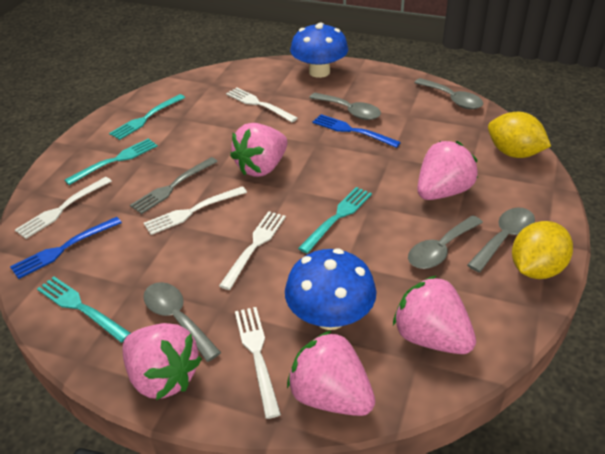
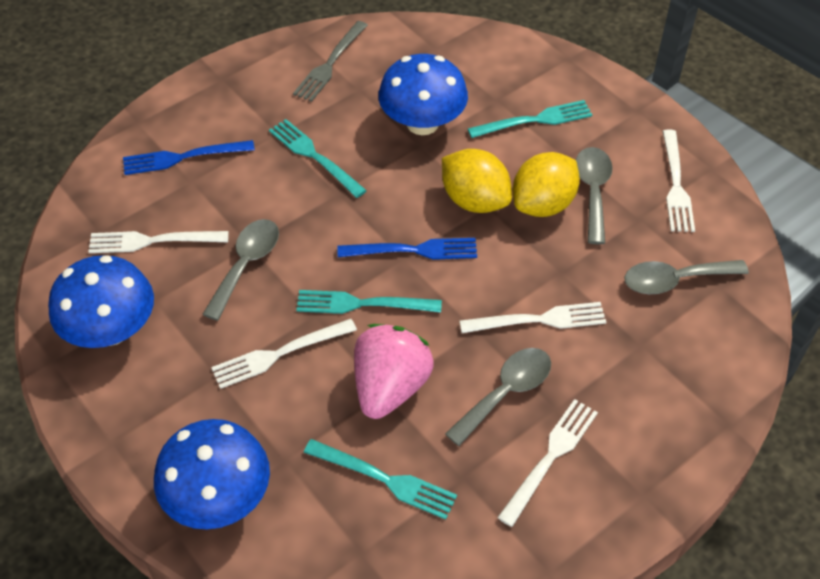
blue mushroom: 2 -> 3
grey spoon: 5 -> 4
pink strawberry: 5 -> 1

